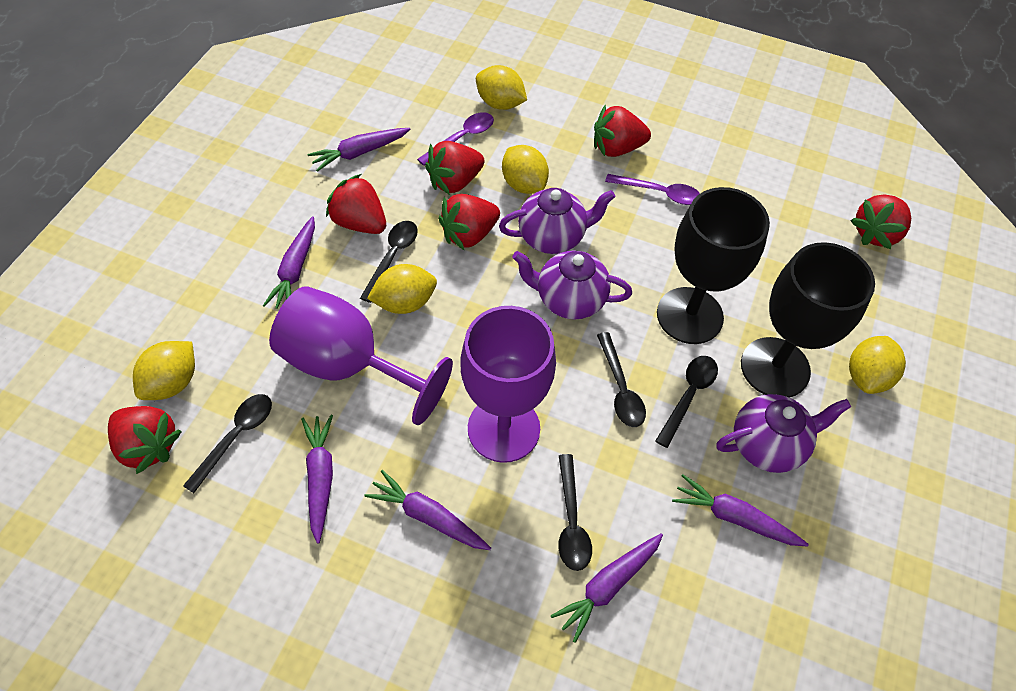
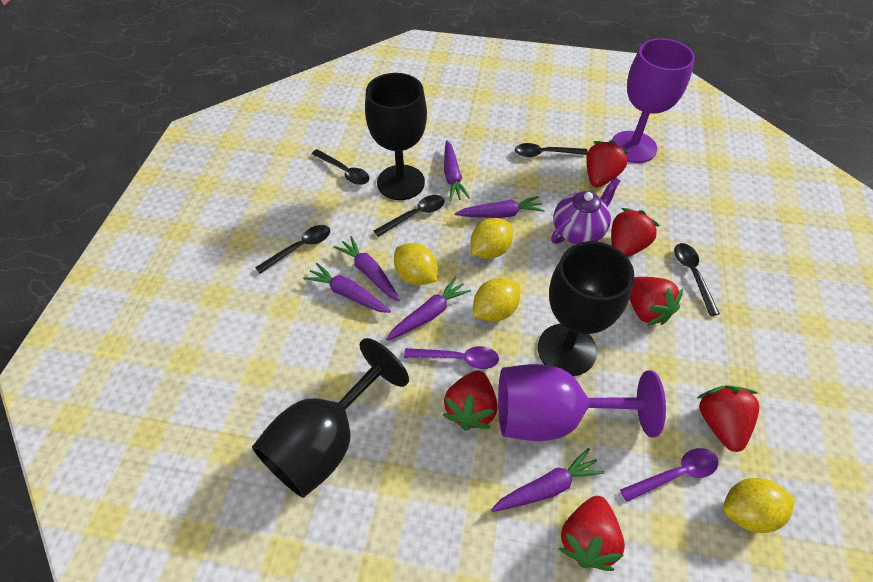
black goblet: 2 -> 3
purple teapot: 3 -> 1
yellow lemon: 5 -> 4

